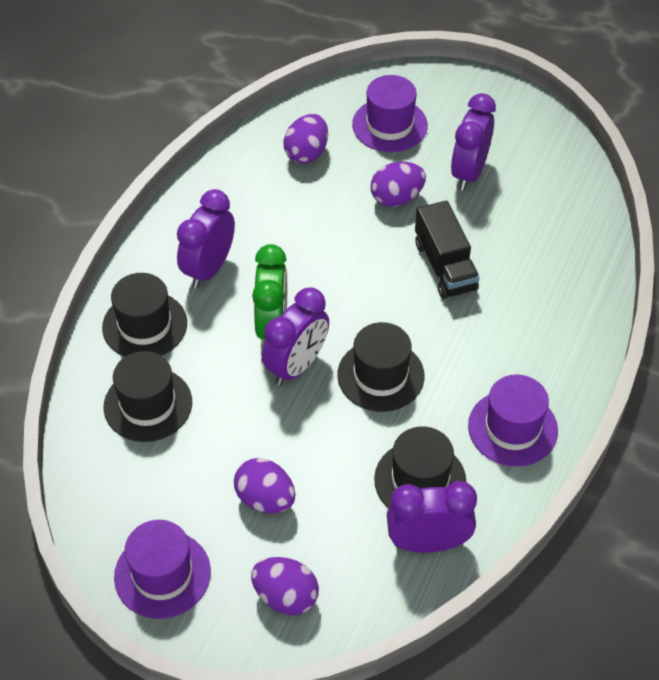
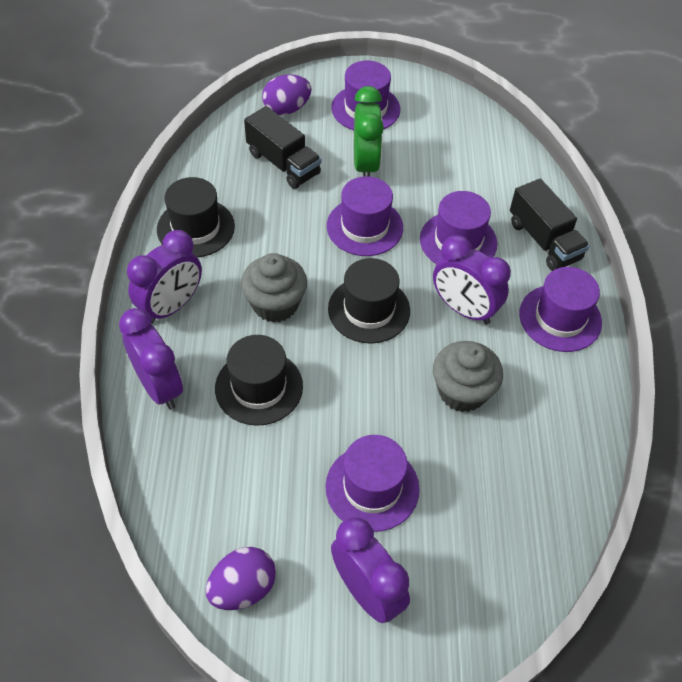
black hat: 4 -> 3
black truck: 1 -> 2
grey cupcake: 0 -> 2
purple egg: 4 -> 2
purple hat: 3 -> 5

